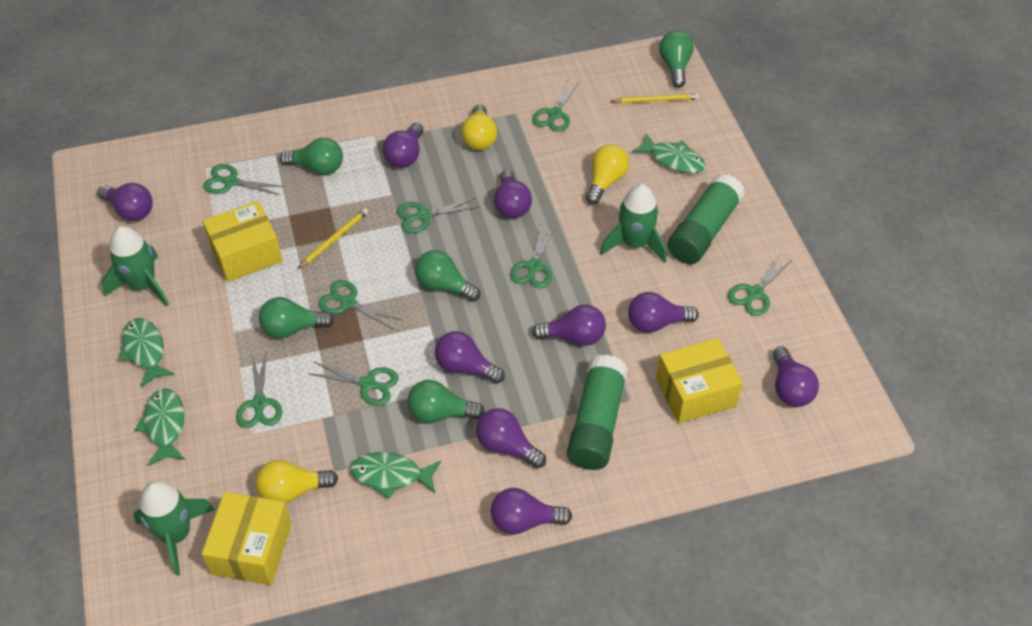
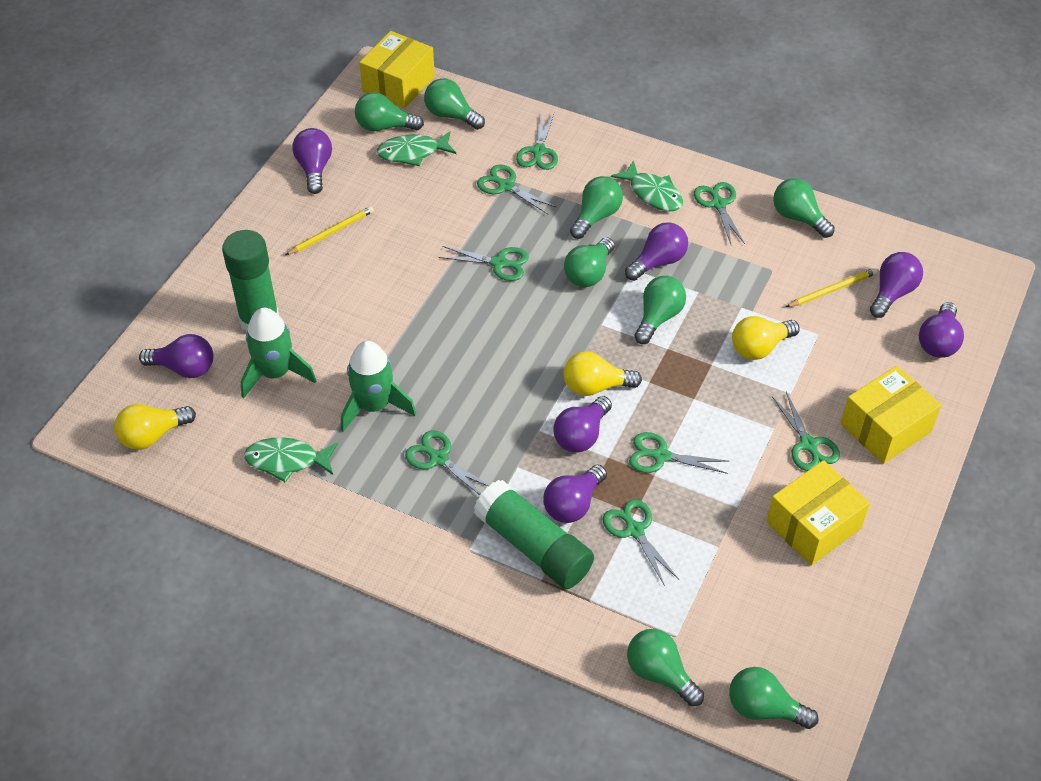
green fish: 4 -> 3
green light bulb: 5 -> 8
green rocket: 3 -> 2
purple light bulb: 9 -> 7

